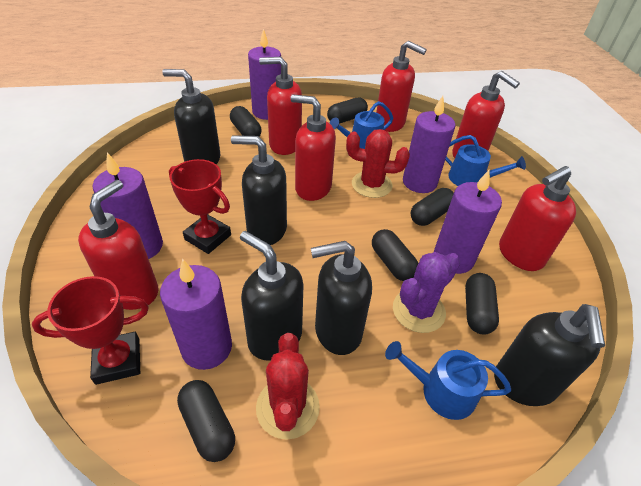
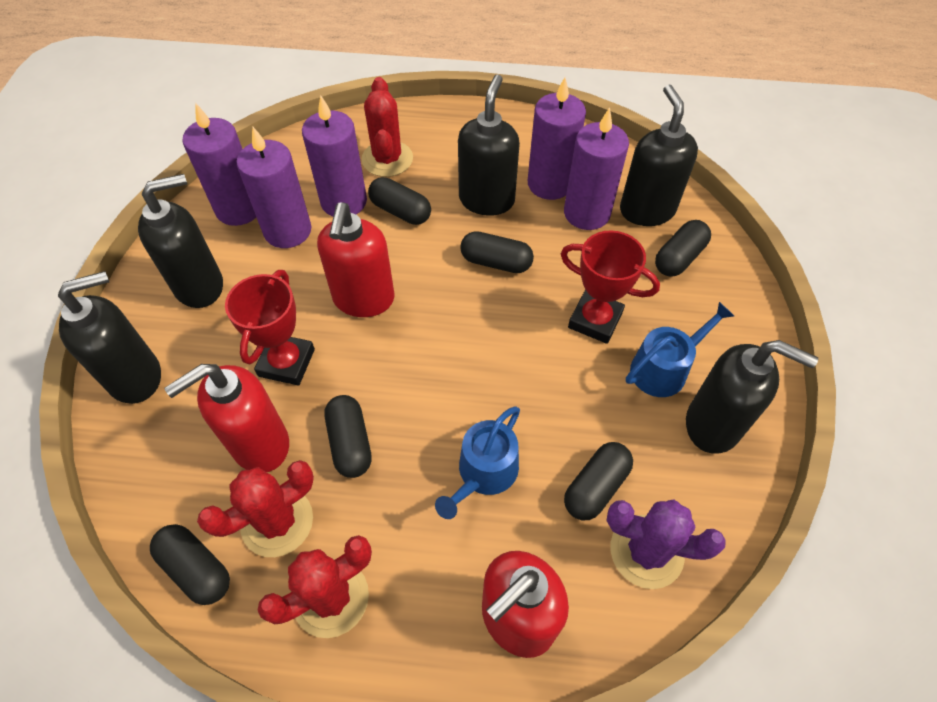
blue watering can: 3 -> 2
red cactus: 2 -> 3
red soap dispenser: 6 -> 3

